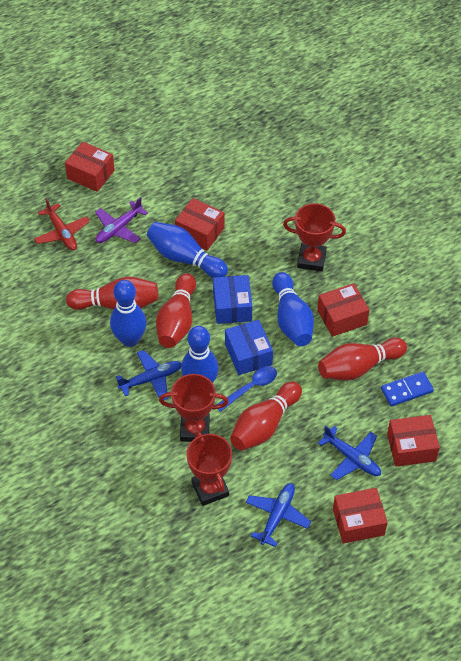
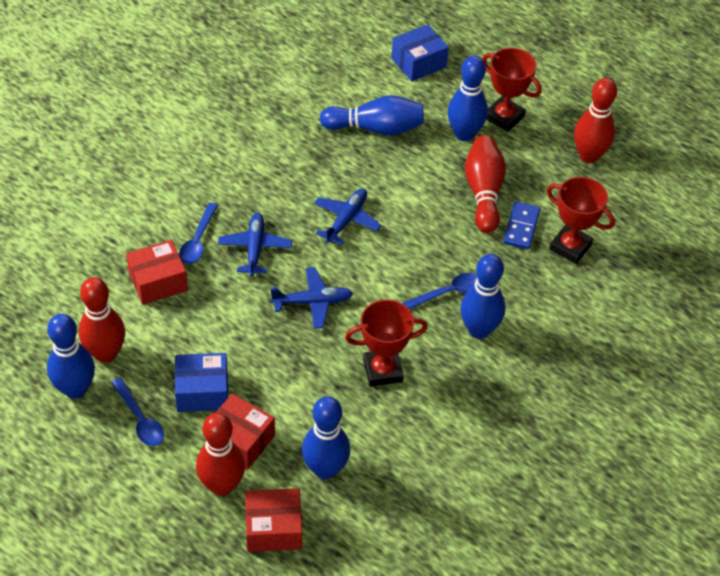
blue bowling pin: 4 -> 5
blue spoon: 1 -> 3
purple plane: 1 -> 0
red box: 5 -> 3
red plane: 1 -> 0

